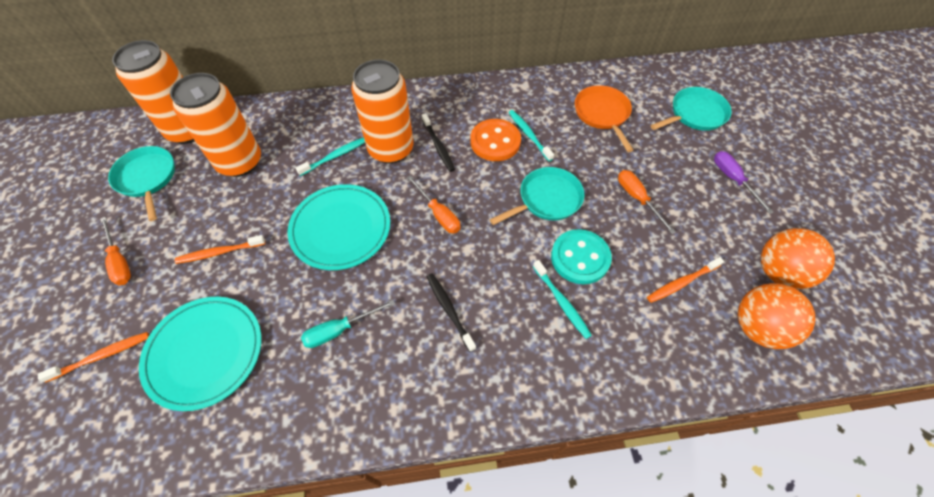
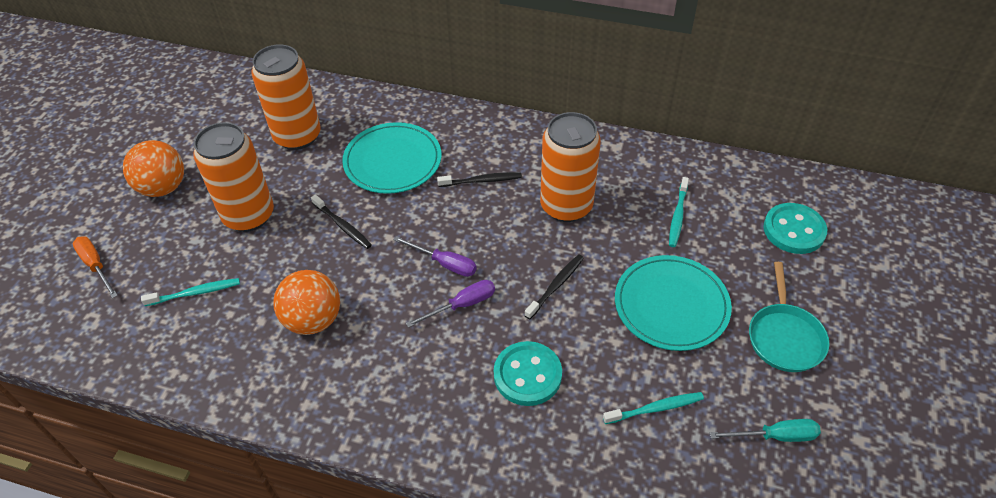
black toothbrush: 2 -> 3
orange button: 1 -> 0
orange pan: 1 -> 0
orange screwdriver: 3 -> 1
orange toothbrush: 3 -> 0
purple screwdriver: 1 -> 2
turquoise button: 1 -> 2
turquoise pan: 3 -> 1

